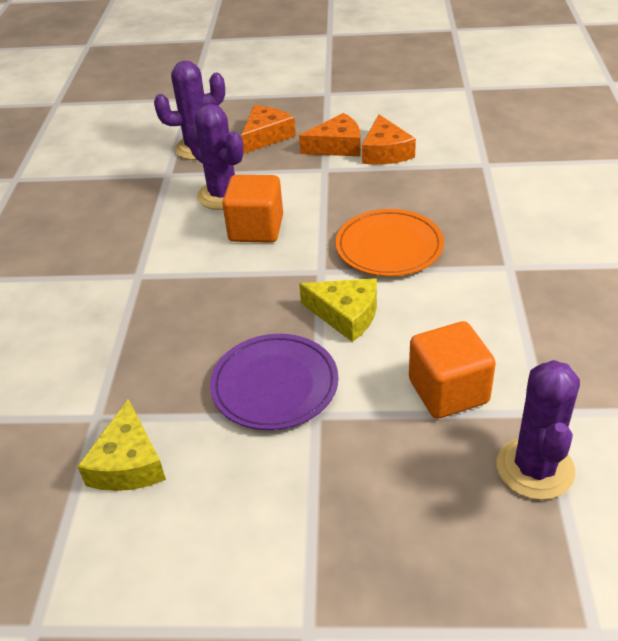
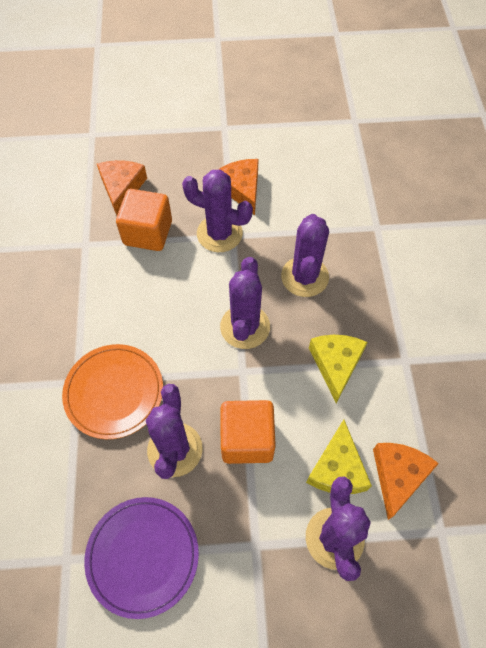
purple cactus: 3 -> 5

